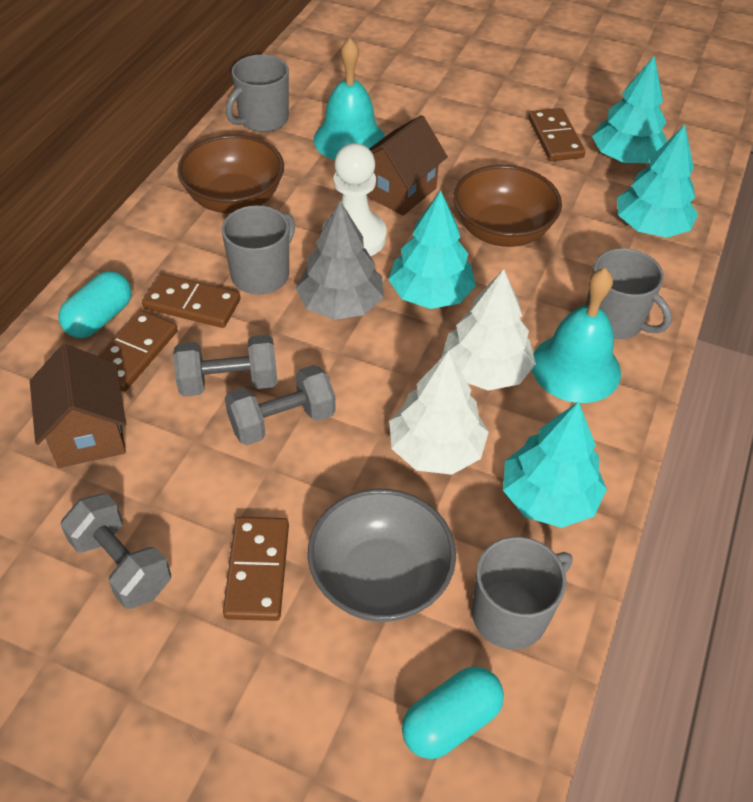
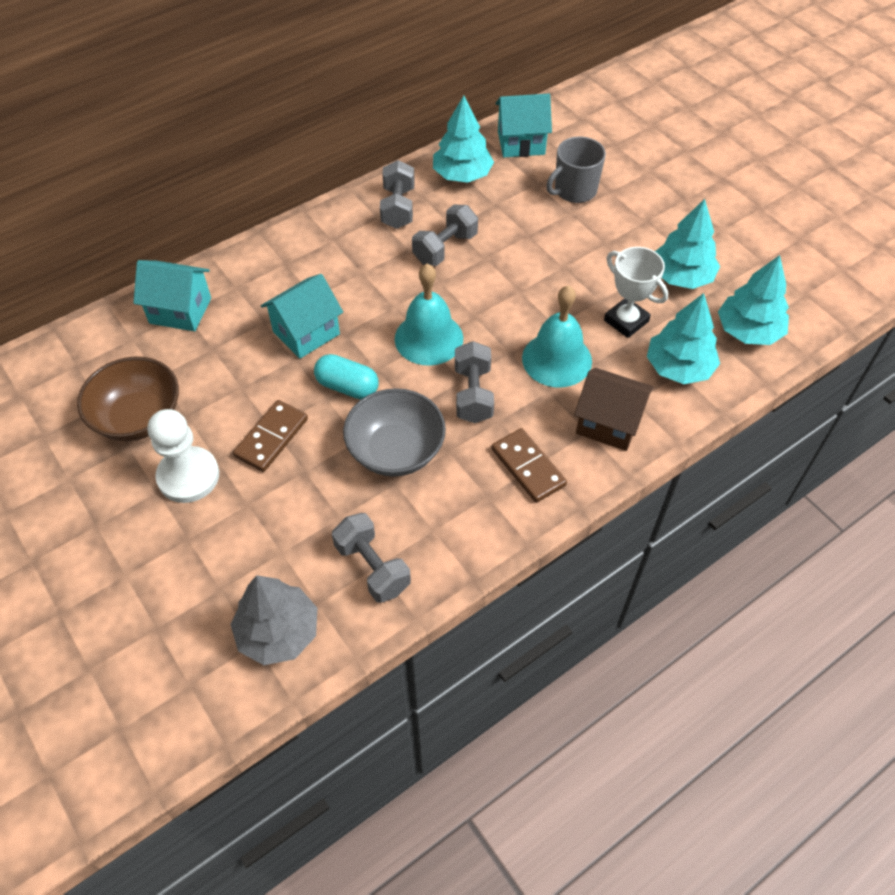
brown bowl: 2 -> 1
brown domino: 4 -> 2
brown house: 2 -> 1
grey dumbbell: 3 -> 4
grey mug: 4 -> 1
turquoise capsule: 2 -> 1
turquoise house: 0 -> 3
white tree: 2 -> 0
white trophy: 0 -> 1

